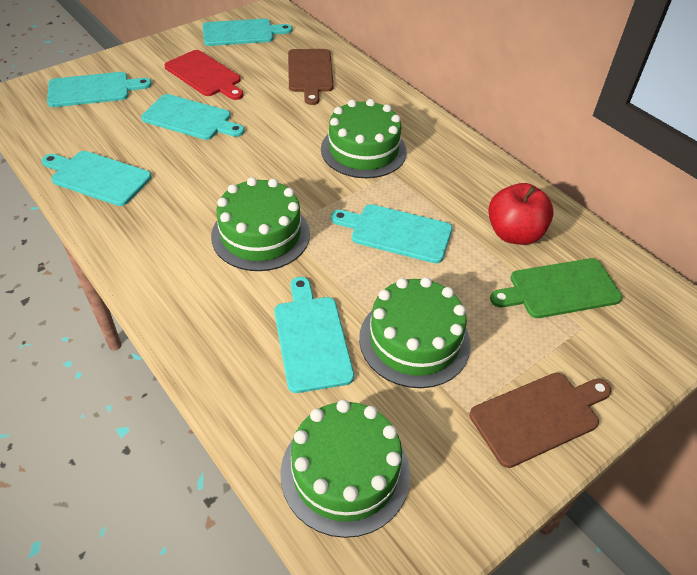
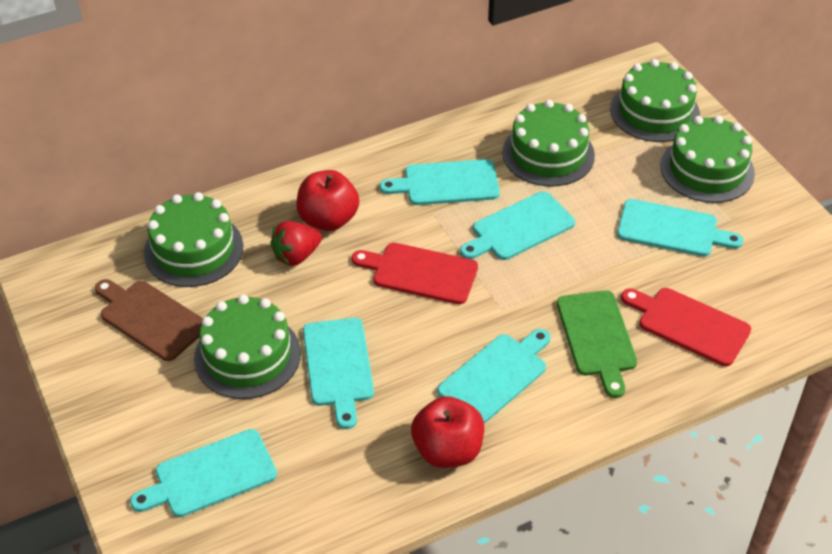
brown cutting board: 2 -> 1
green cake: 4 -> 5
red apple: 1 -> 2
red cutting board: 1 -> 2
red strawberry: 0 -> 1

